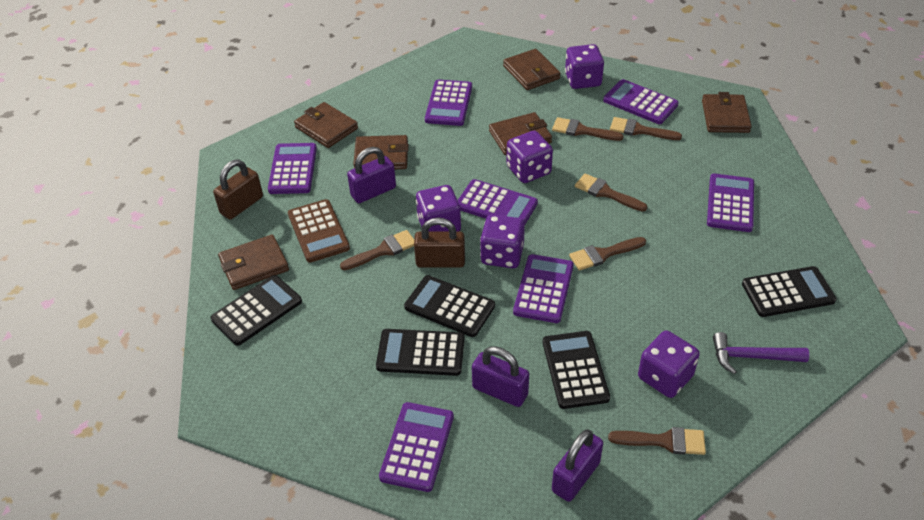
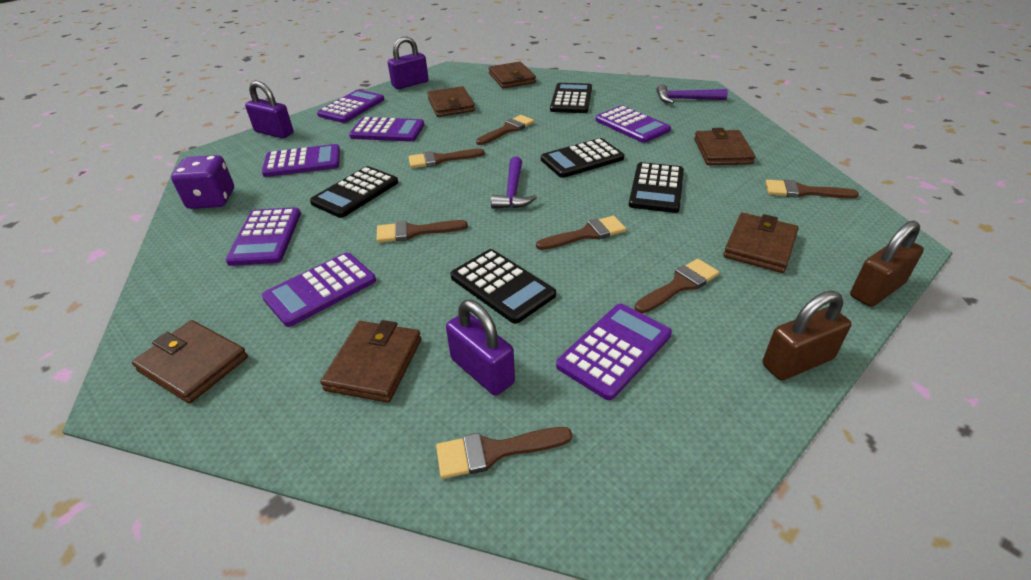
brown brush: 6 -> 7
brown calculator: 1 -> 0
purple dice: 5 -> 1
purple hammer: 1 -> 2

